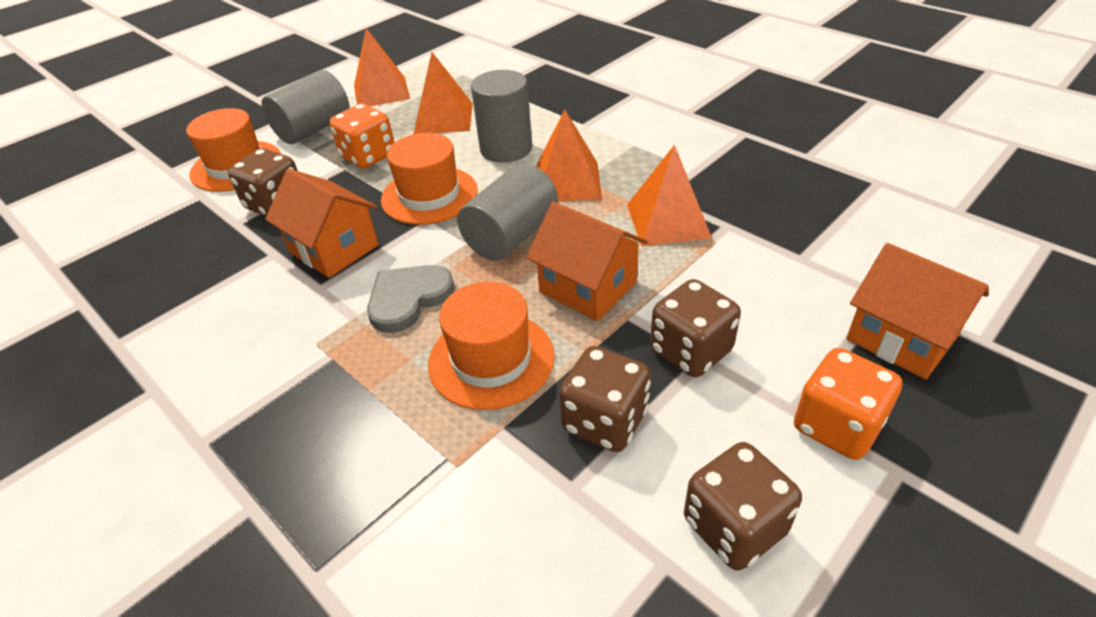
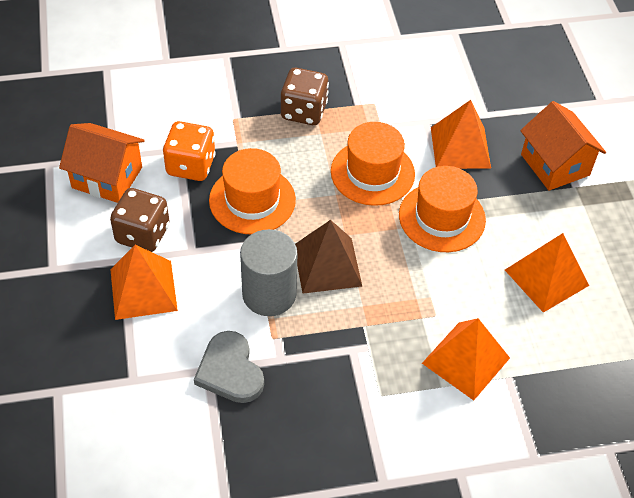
brown dice: 4 -> 2
brown pyramid: 0 -> 1
grey cylinder: 3 -> 1
orange dice: 2 -> 1
orange house: 3 -> 2

